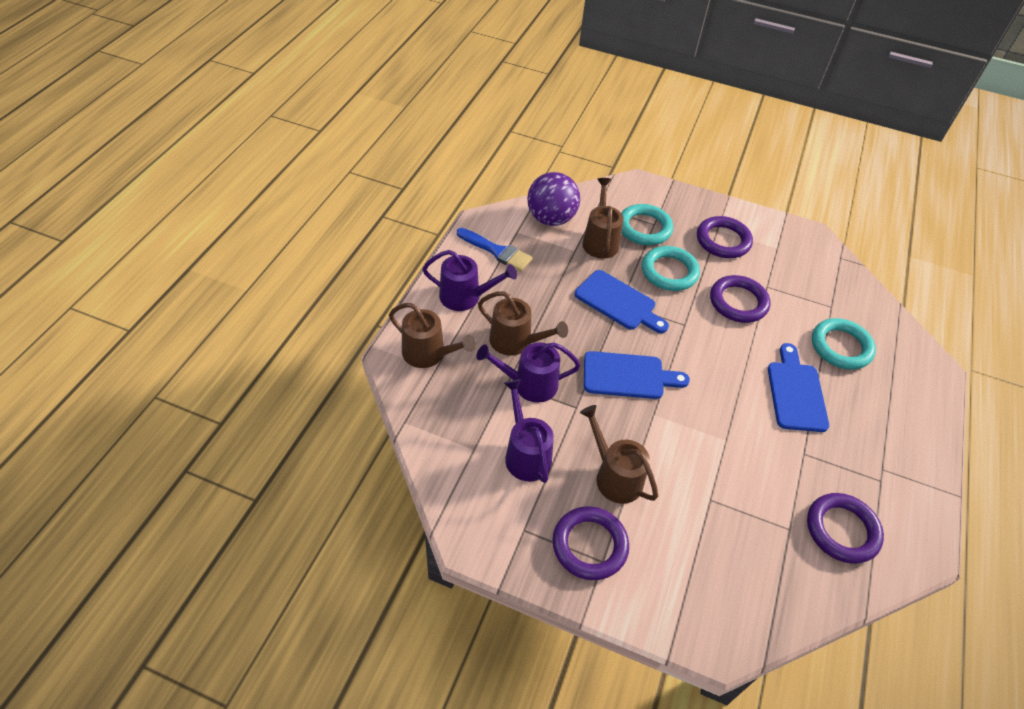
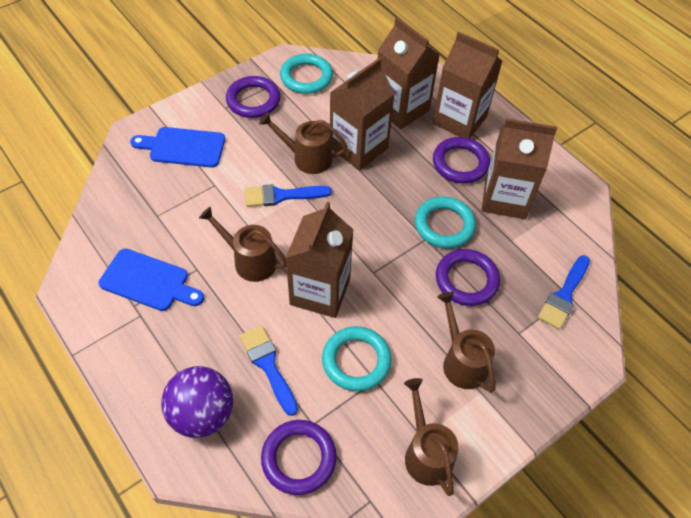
blue brush: 1 -> 3
blue cutting board: 3 -> 2
brown carton: 0 -> 5
purple watering can: 3 -> 0

